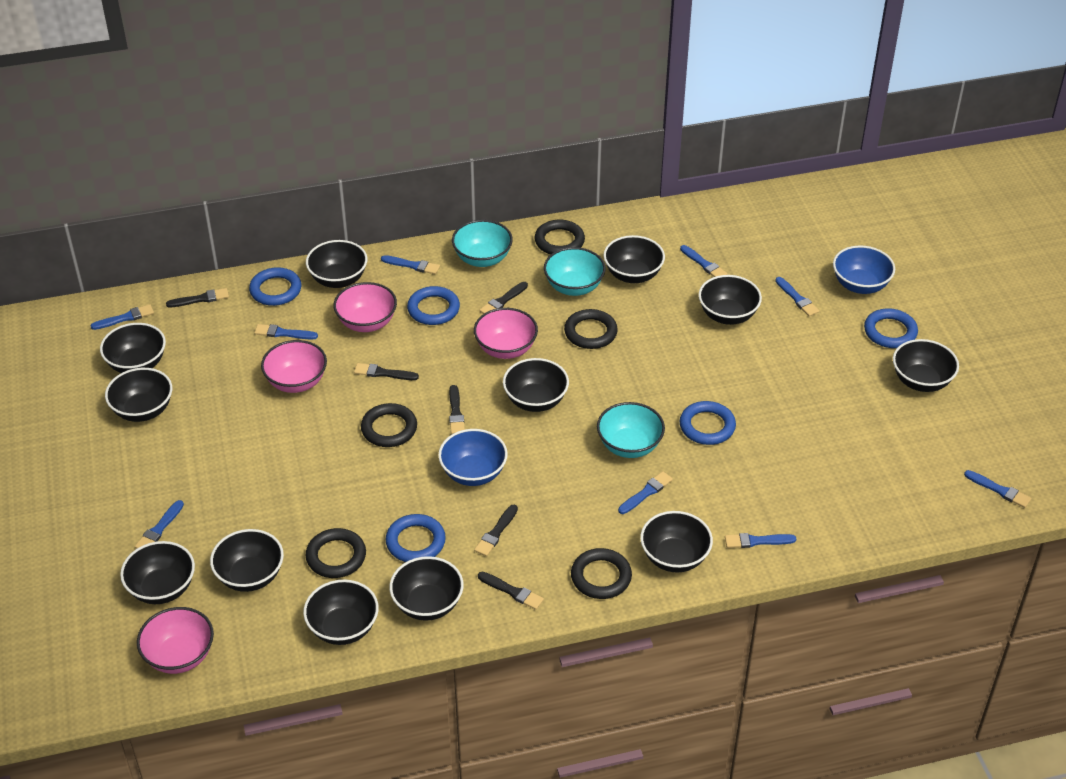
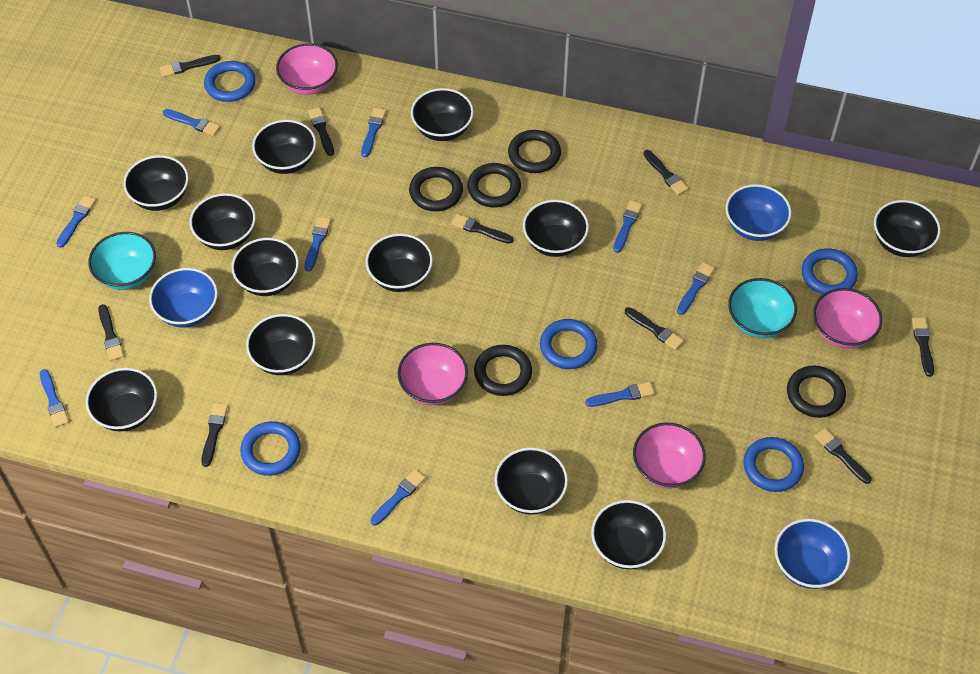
black brush: 6 -> 9
blue bowl: 2 -> 3
turquoise bowl: 3 -> 2

